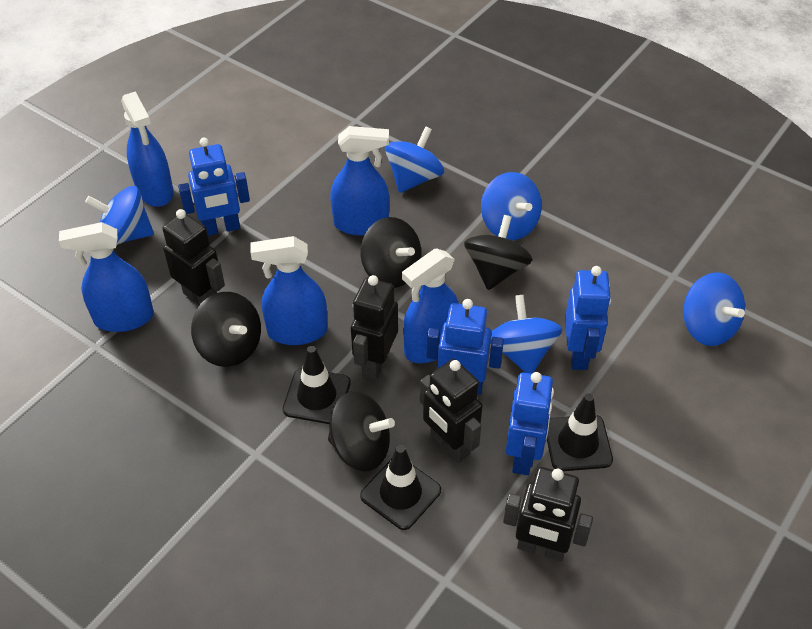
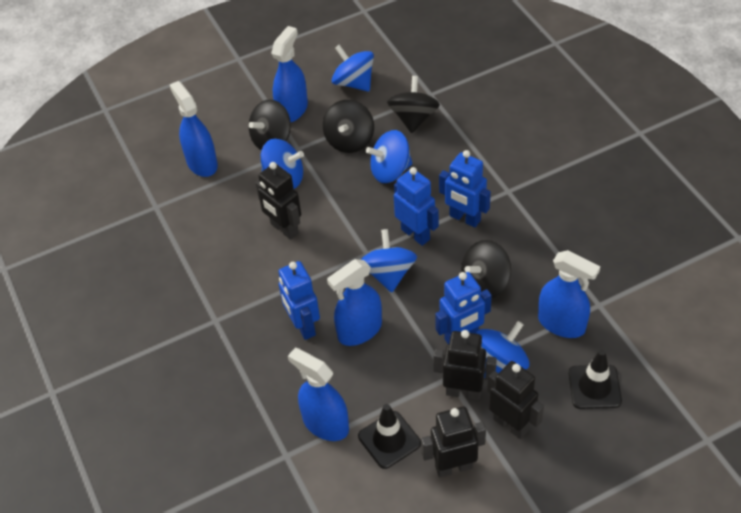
black traffic cone: 3 -> 2

